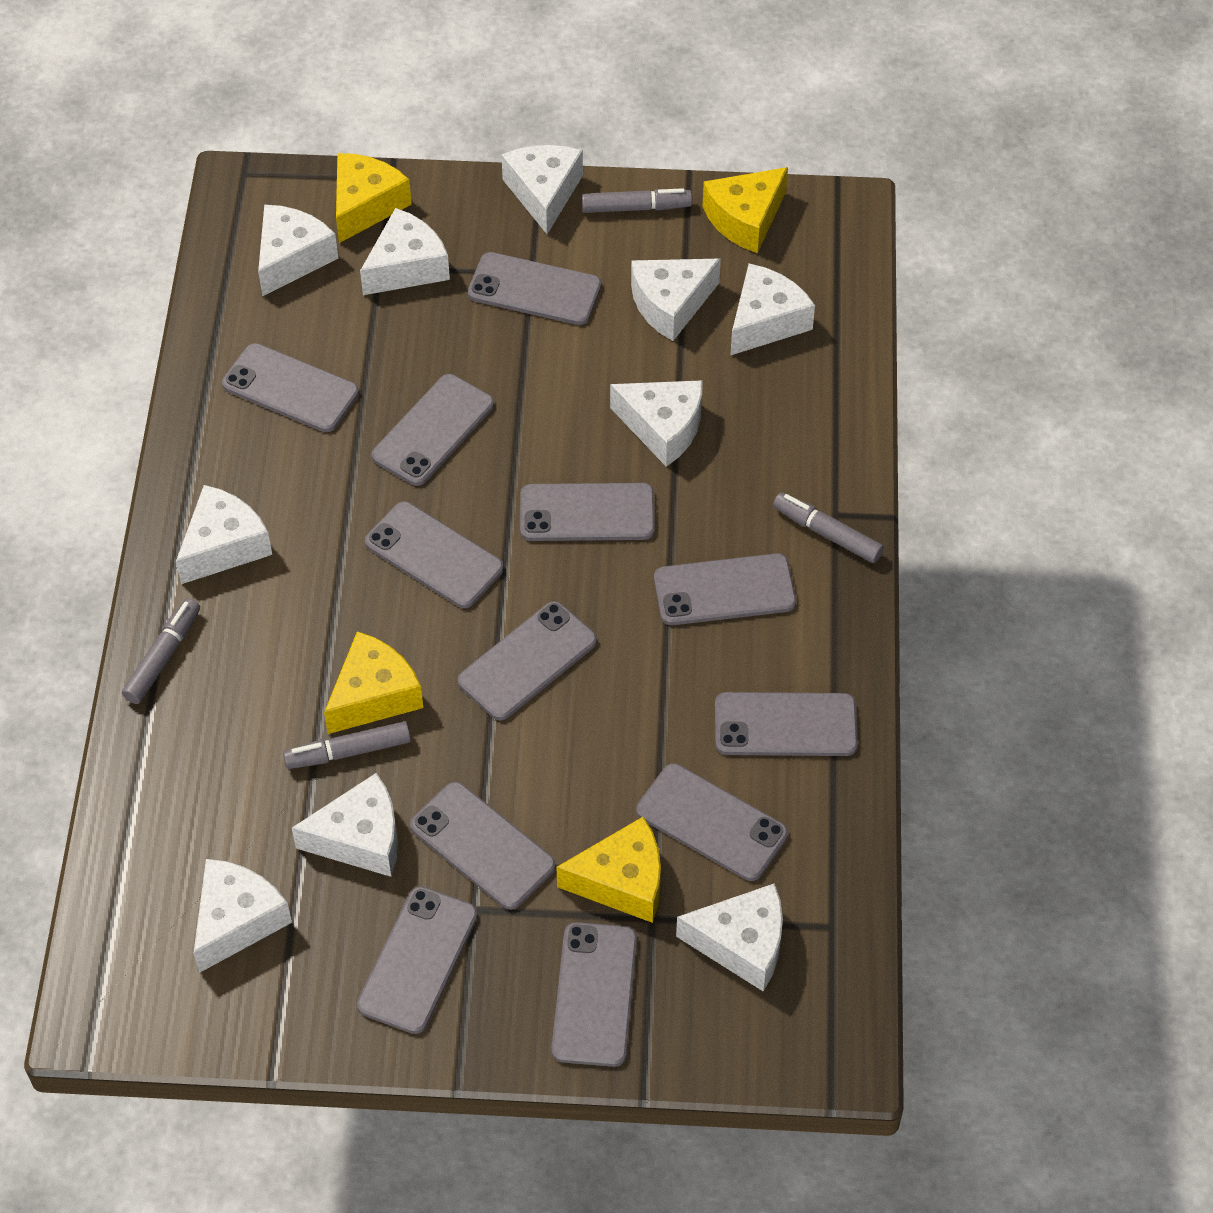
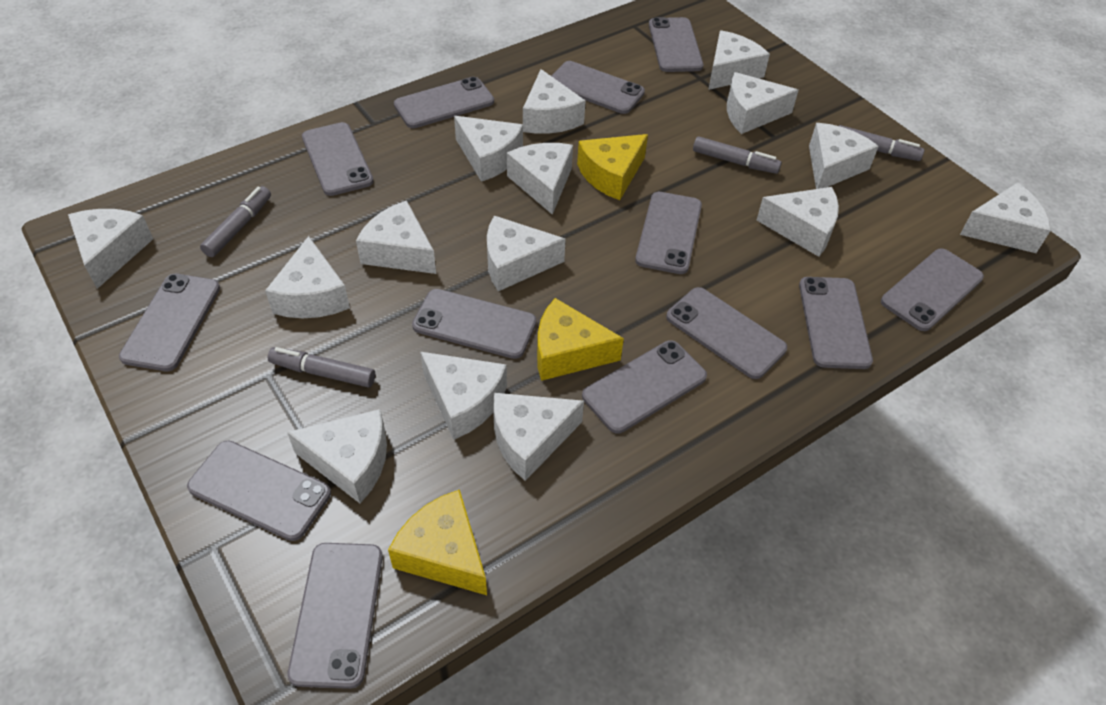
grey phone: 12 -> 13
white cheese: 10 -> 15
yellow cheese: 4 -> 3

